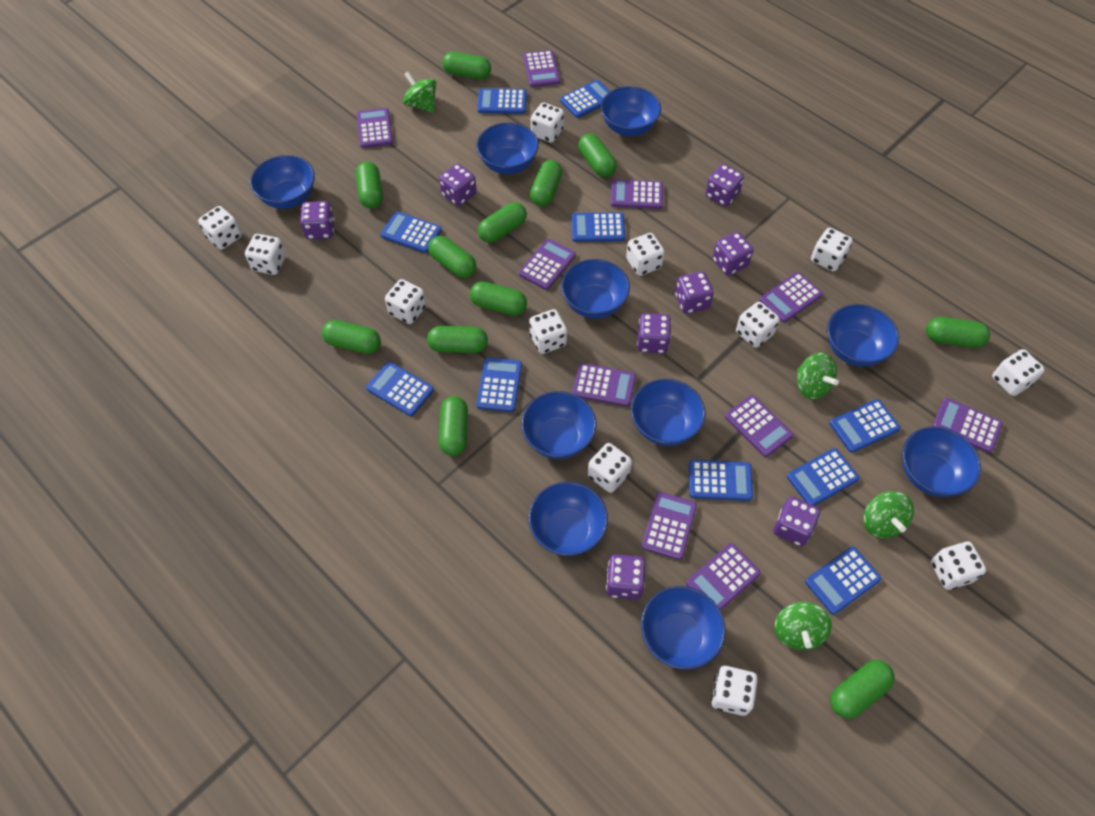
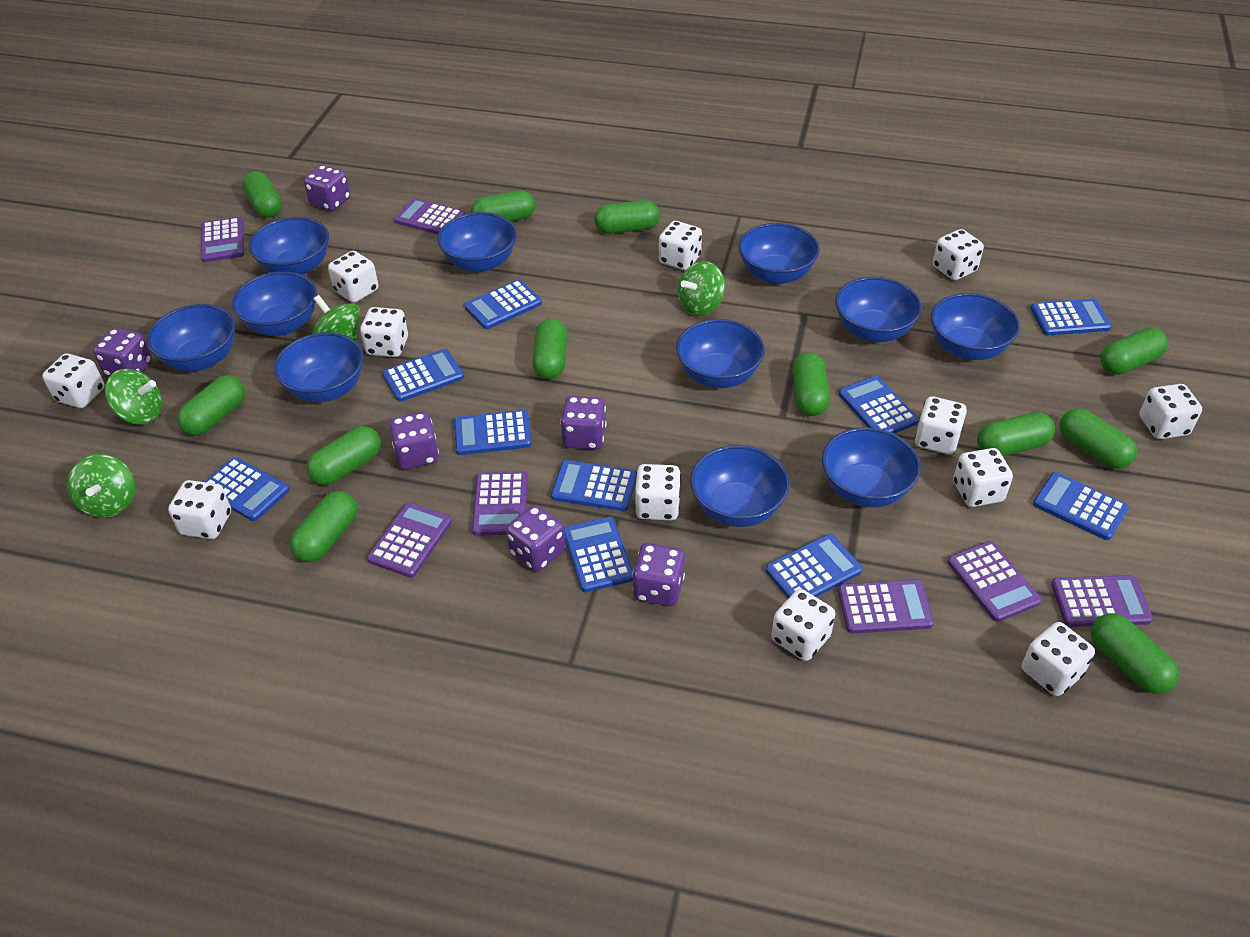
blue bowl: 10 -> 11
purple calculator: 10 -> 7
purple dice: 8 -> 6

